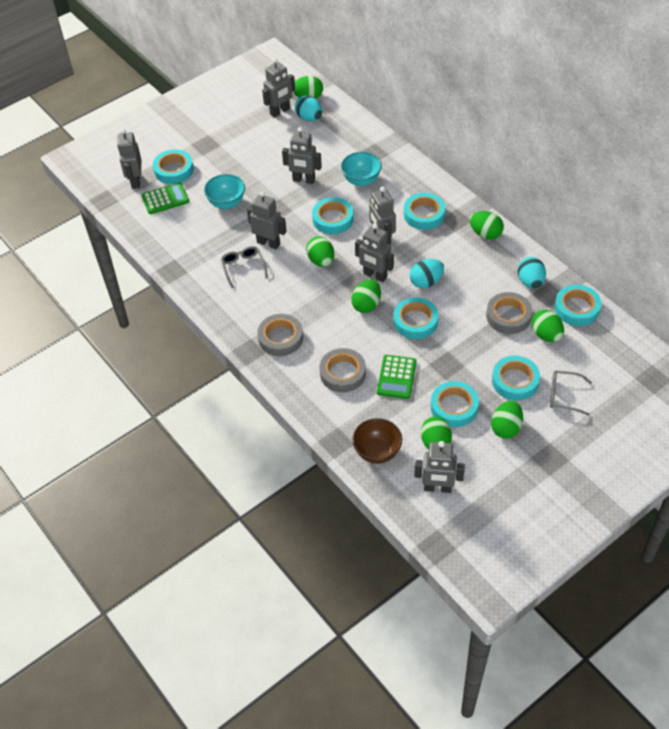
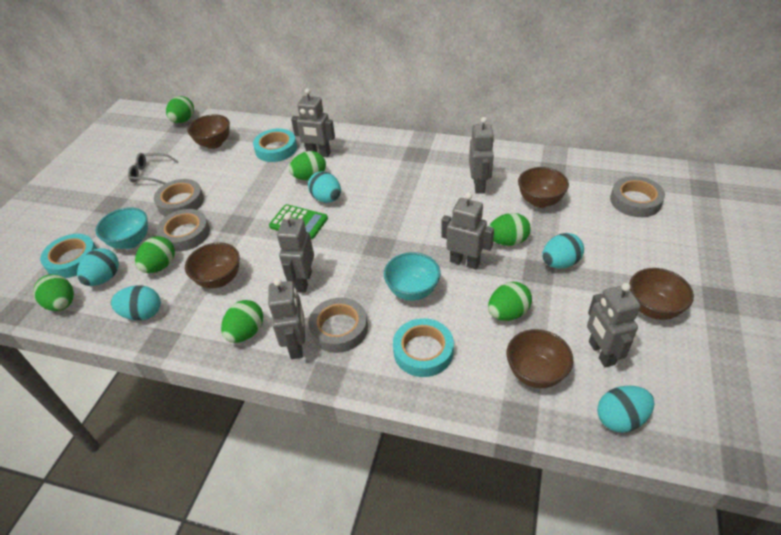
brown bowl: 1 -> 5
green calculator: 2 -> 1
grey glasses: 2 -> 1
grey robot: 7 -> 6
grey tape: 3 -> 4
turquoise egg: 3 -> 5
turquoise tape: 7 -> 3

